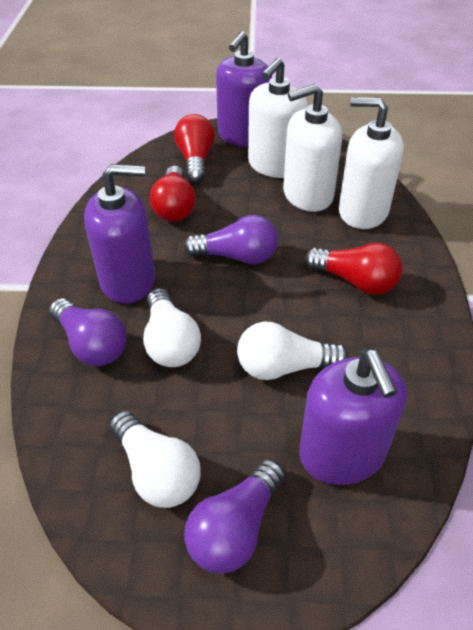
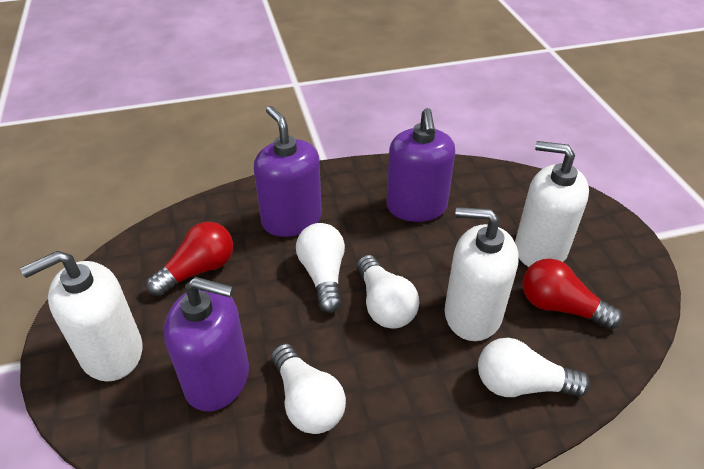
purple light bulb: 3 -> 0
red light bulb: 3 -> 2
white light bulb: 3 -> 4

